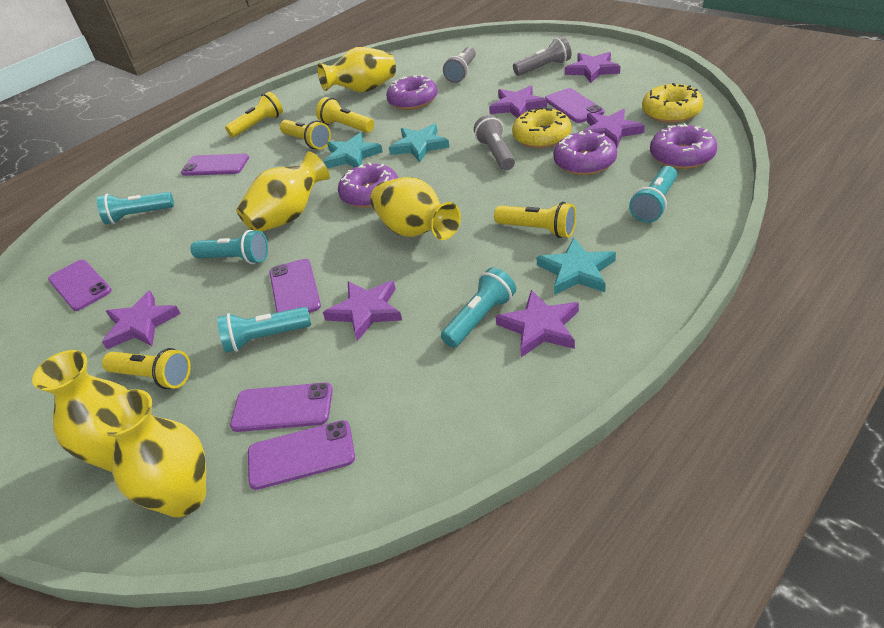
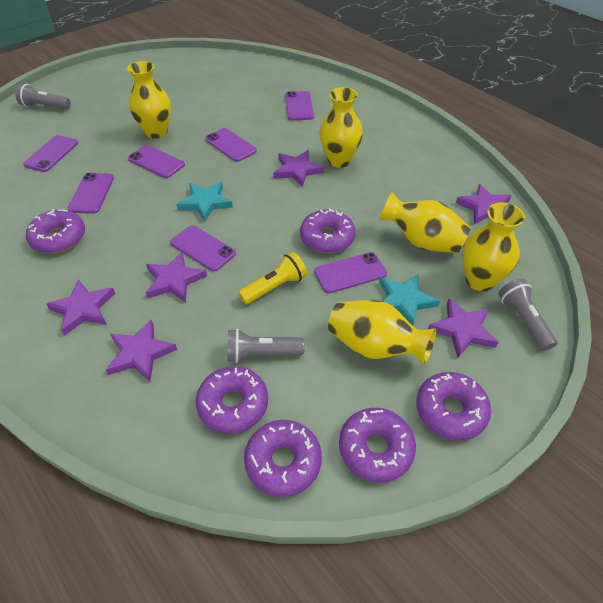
purple donut: 4 -> 6
purple phone: 6 -> 7
turquoise flashlight: 5 -> 0
turquoise star: 3 -> 2
yellow donut: 2 -> 0
yellow flashlight: 5 -> 1

